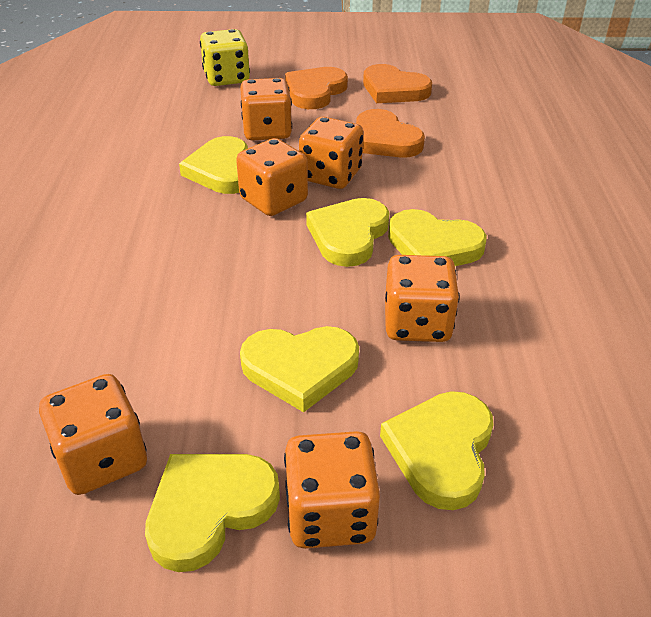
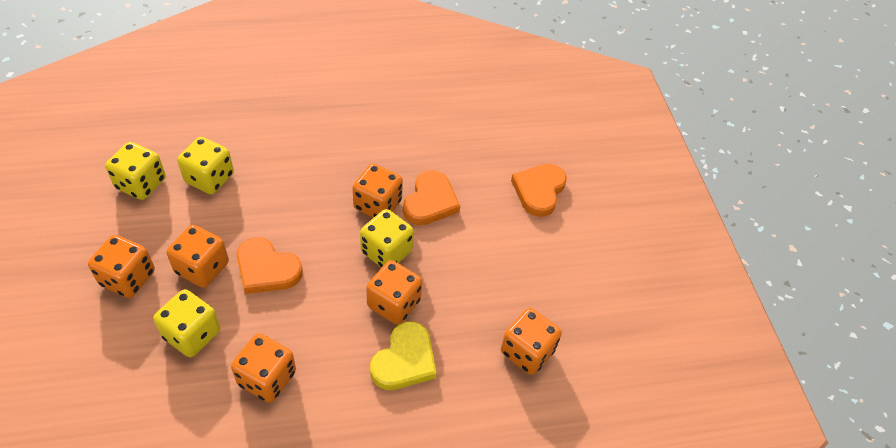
yellow dice: 1 -> 4
yellow heart: 6 -> 1

